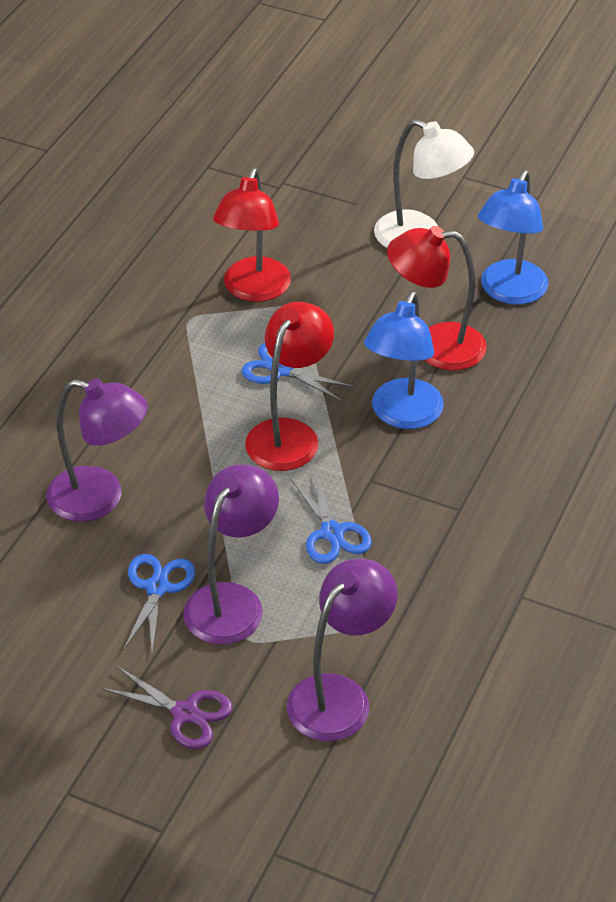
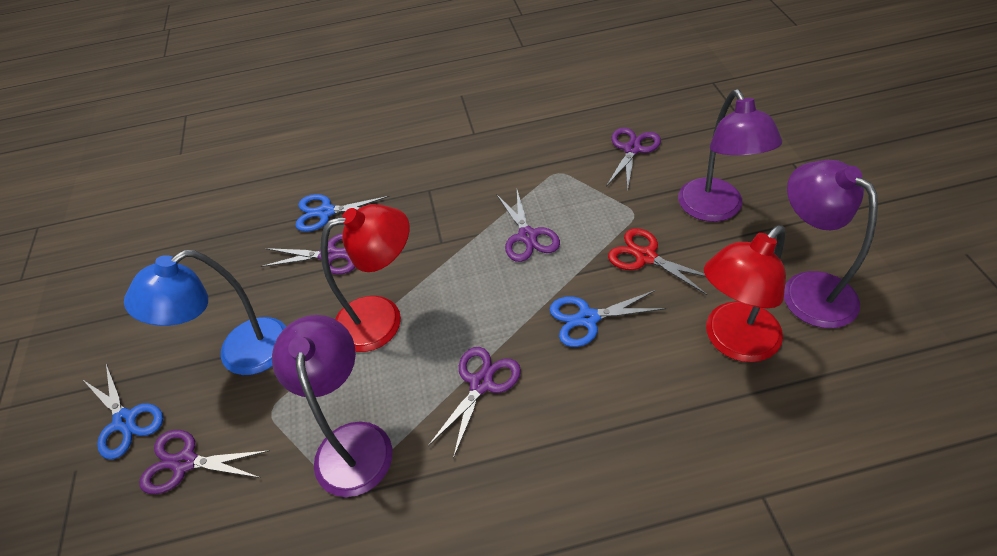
blue lamp: 2 -> 1
purple scissors: 1 -> 5
red lamp: 3 -> 2
red scissors: 0 -> 1
white lamp: 1 -> 0

